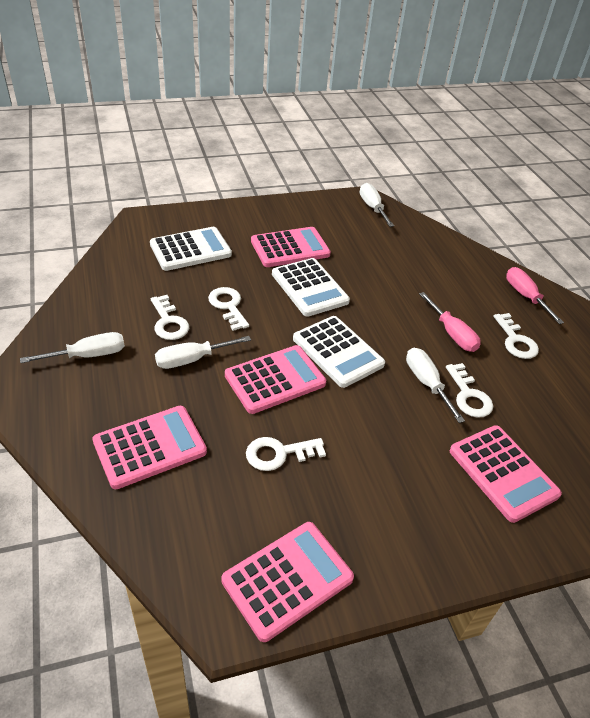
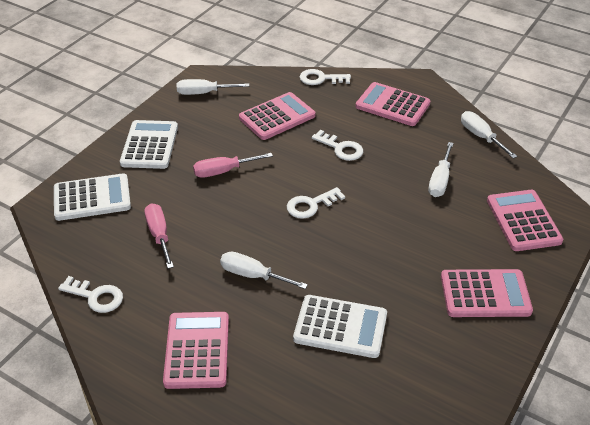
white key: 5 -> 4

